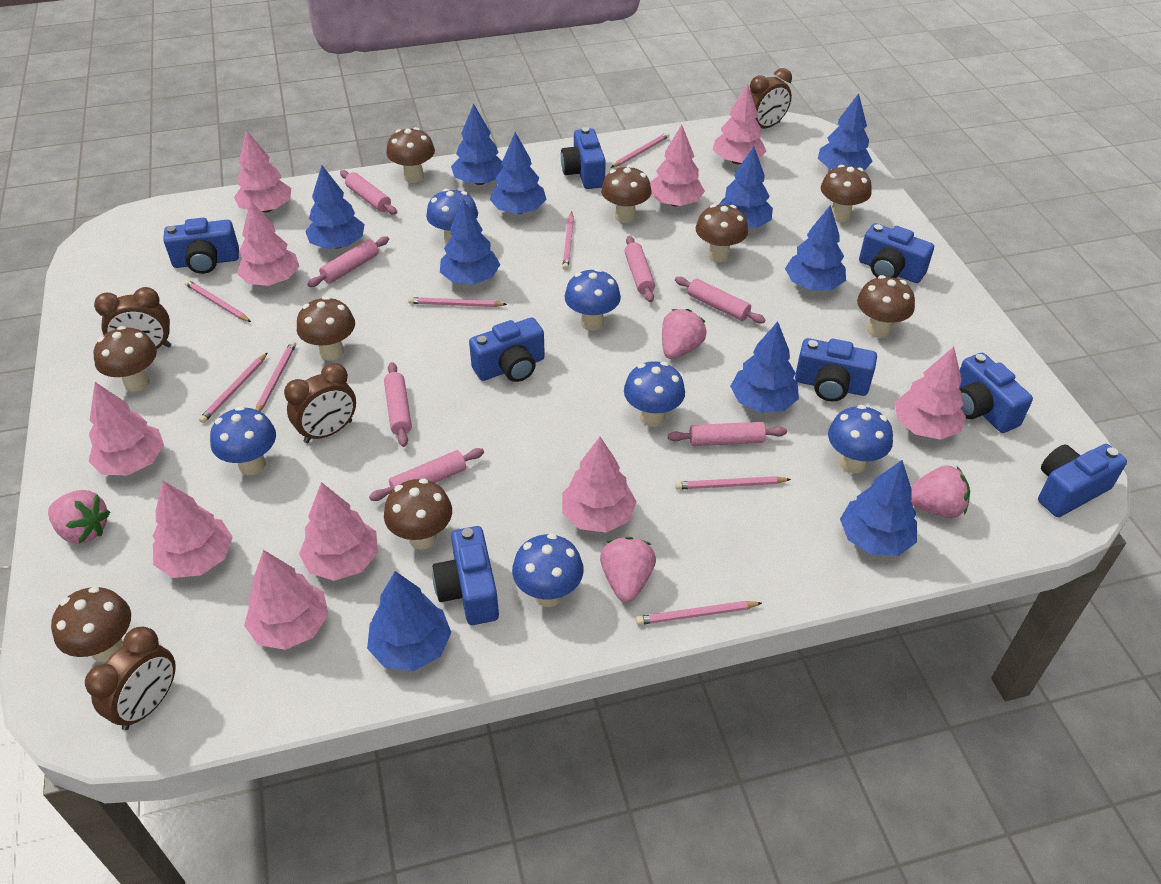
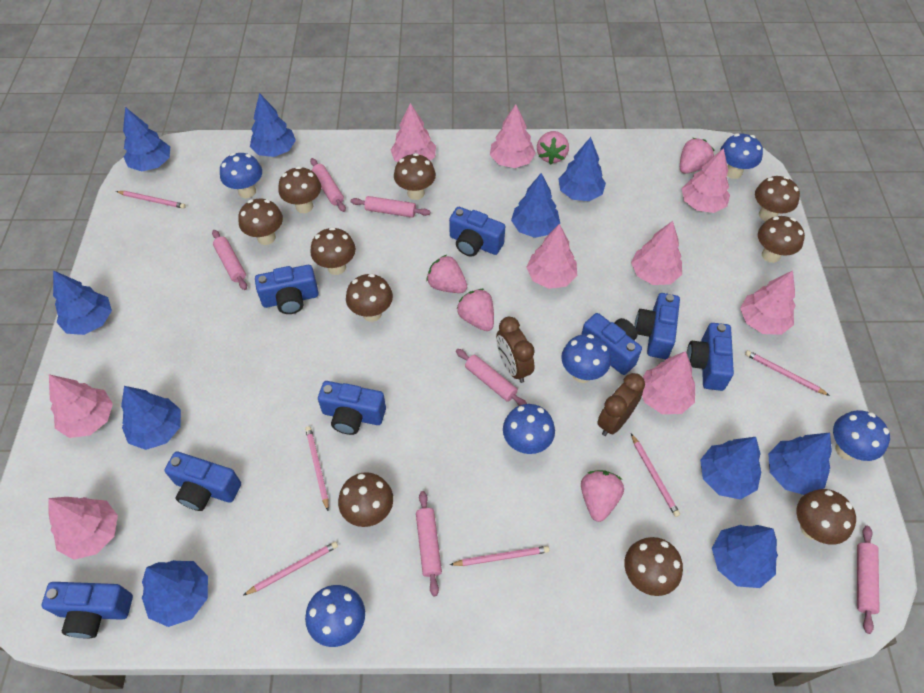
brown clock: 4 -> 2
brown mushroom: 9 -> 10
pink pencil: 8 -> 6
pink rolling pin: 7 -> 6
pink strawberry: 4 -> 5
pink tree: 10 -> 9

